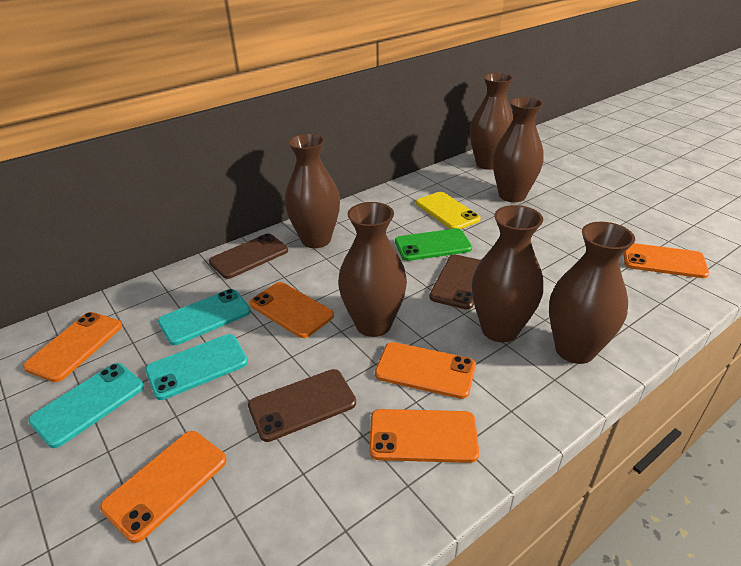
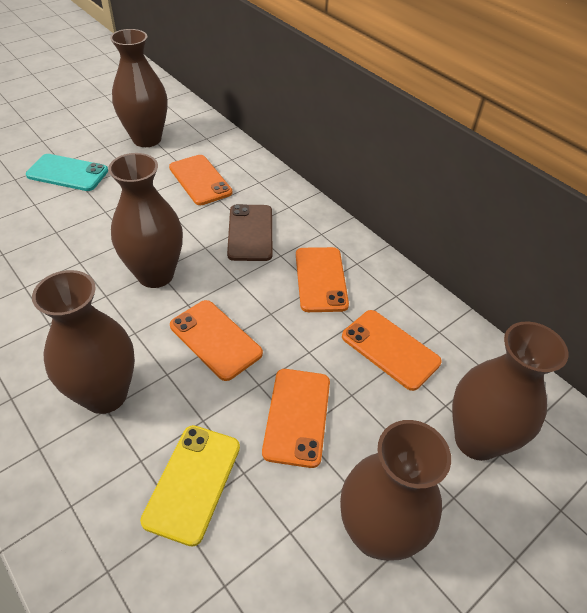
brown phone: 3 -> 1
brown vase: 6 -> 5
green phone: 1 -> 0
orange phone: 6 -> 5
turquoise phone: 3 -> 1

